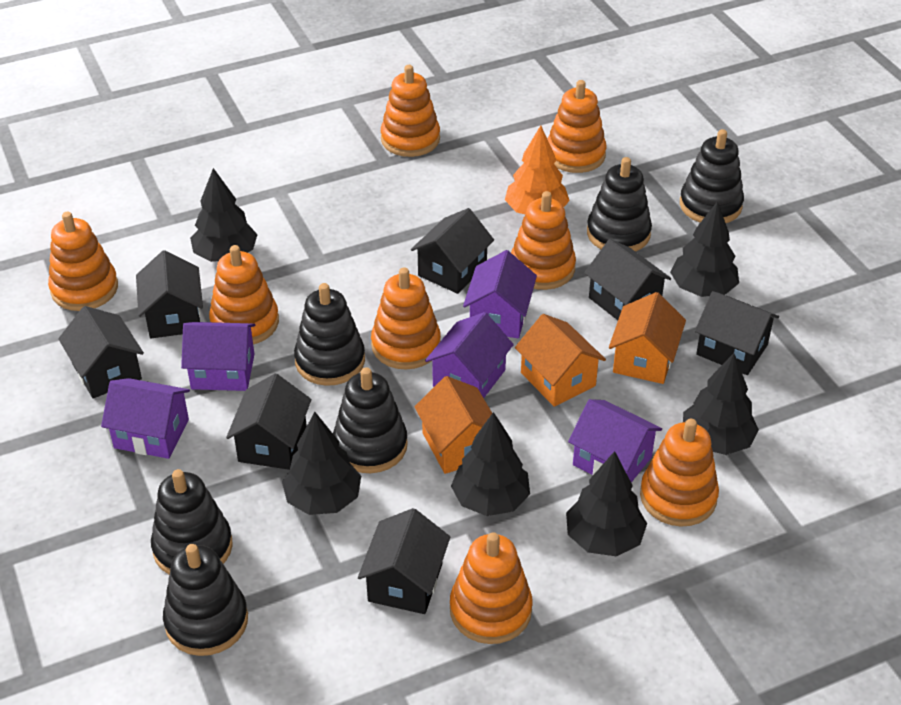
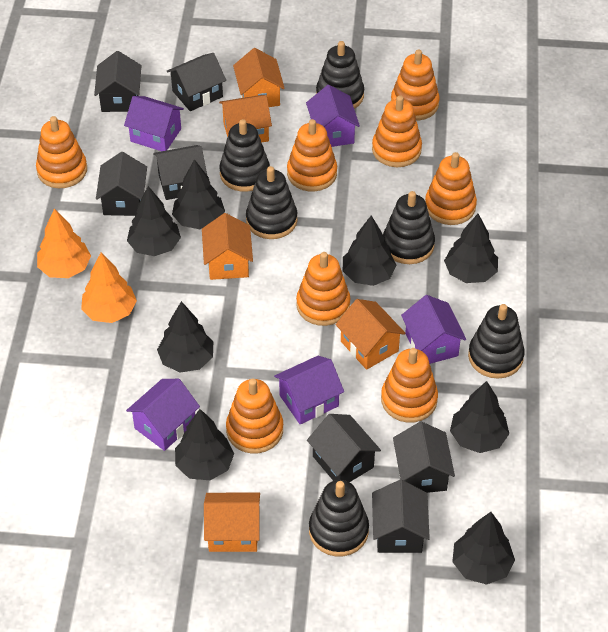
black tree: 6 -> 8
orange house: 3 -> 5
orange tree: 1 -> 2

